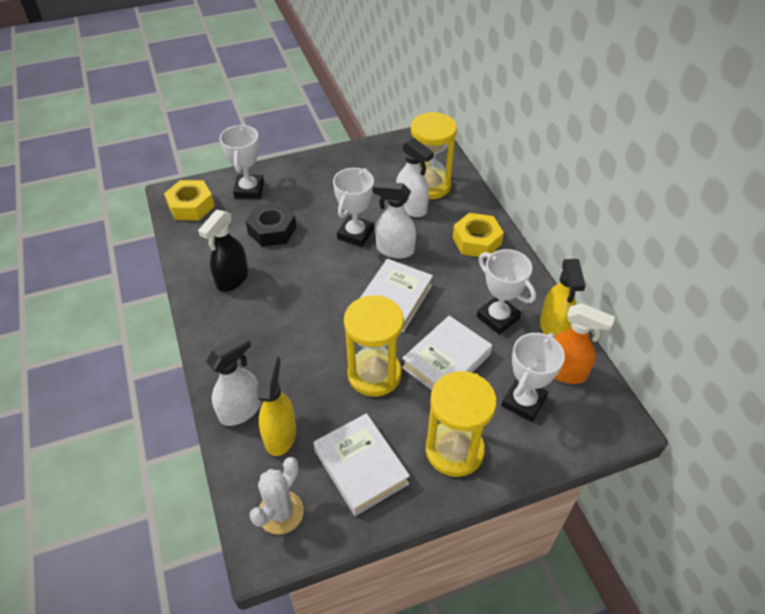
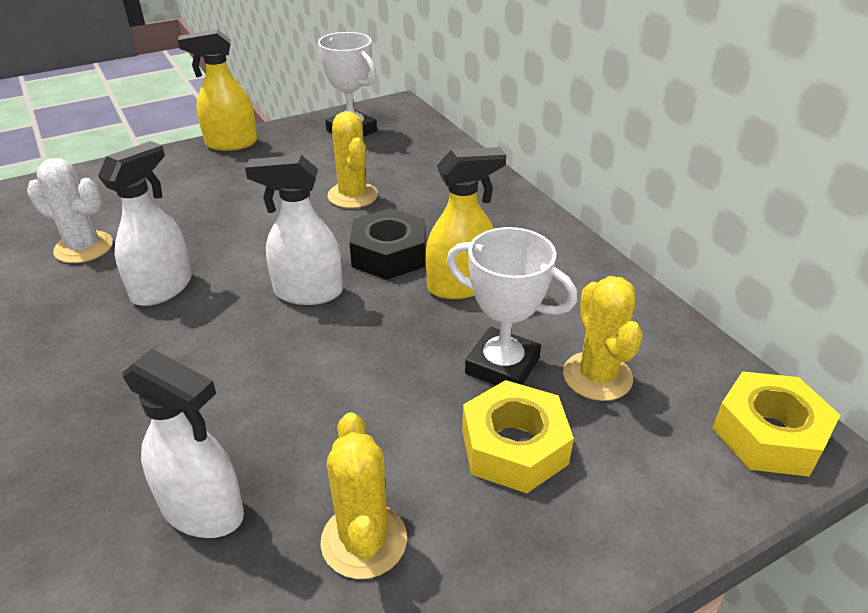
black spray bottle: 1 -> 0
orange spray bottle: 1 -> 0
white book: 3 -> 0
white trophy: 4 -> 2
yellow cactus: 0 -> 3
yellow hourglass: 3 -> 0

